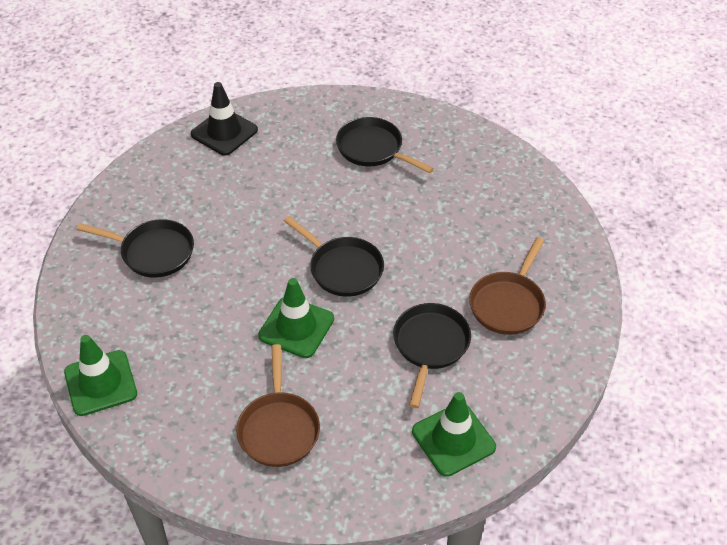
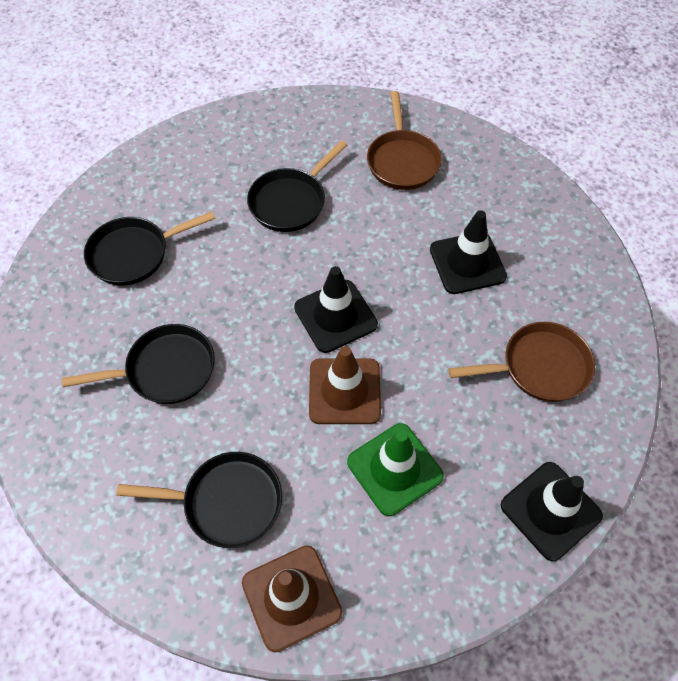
black traffic cone: 1 -> 3
brown traffic cone: 0 -> 2
green traffic cone: 3 -> 1

